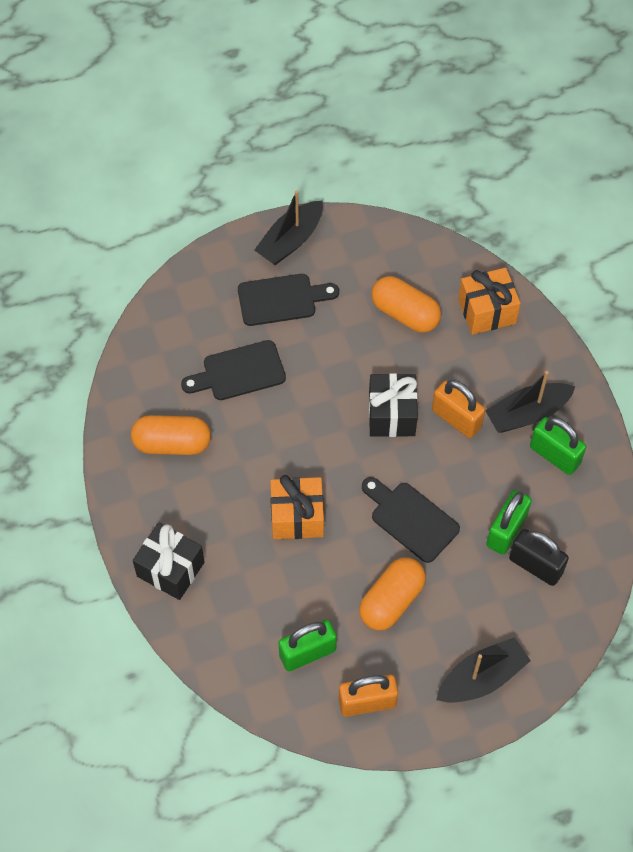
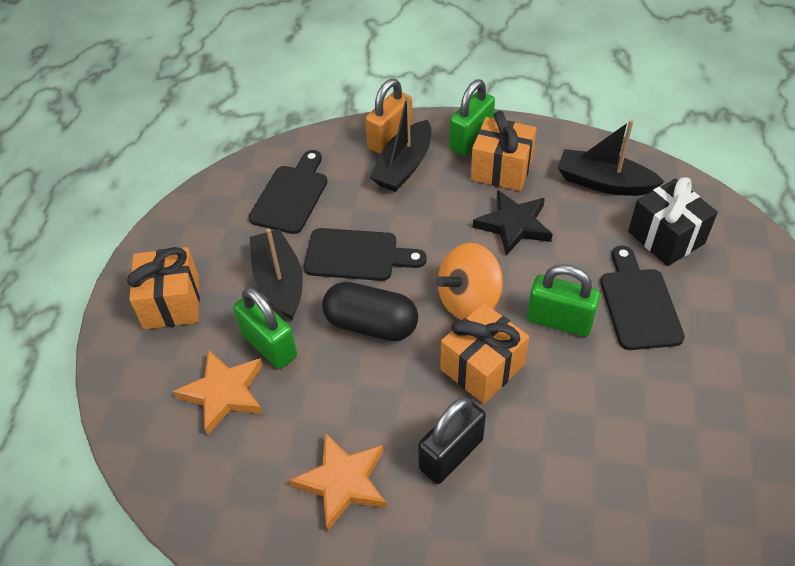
black capsule: 0 -> 1
black gift: 2 -> 1
black star: 0 -> 1
orange capsule: 3 -> 0
orange gift: 2 -> 3
orange padlock: 2 -> 1
orange spinning top: 0 -> 1
orange star: 0 -> 2

